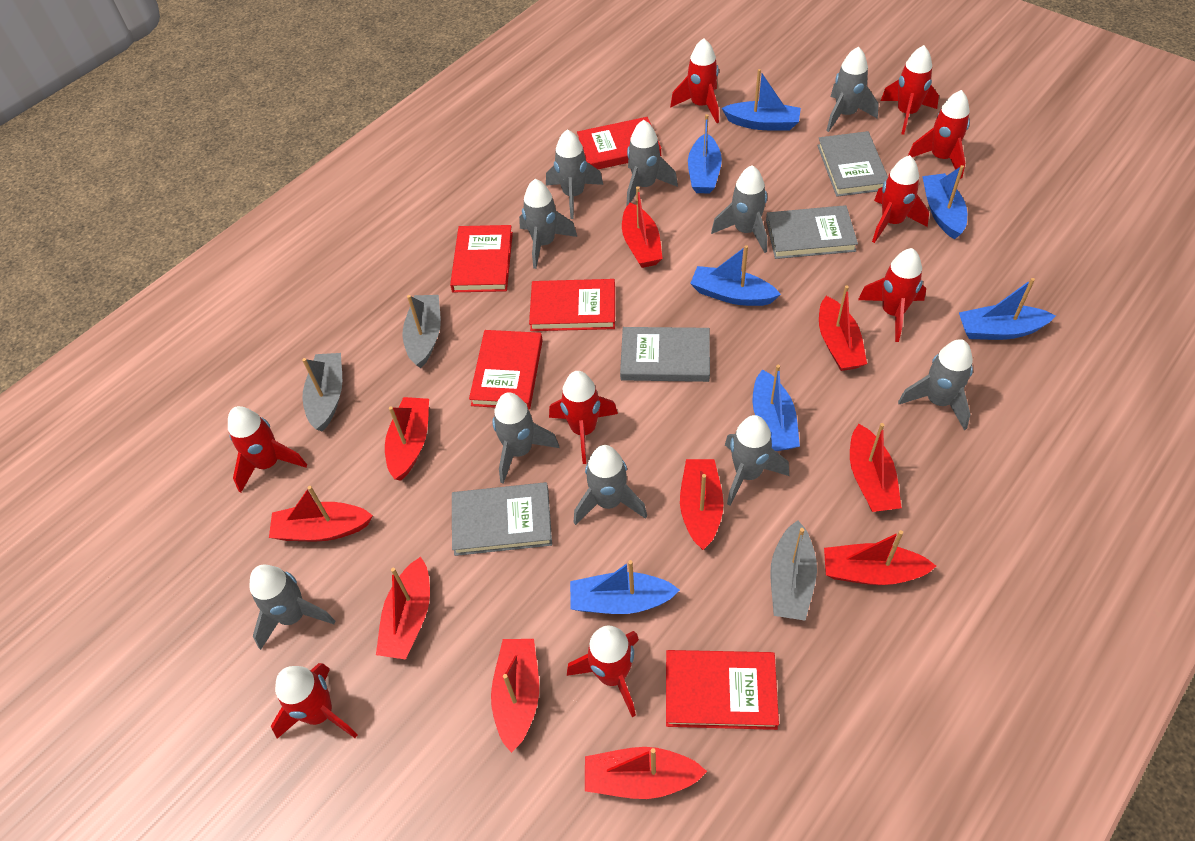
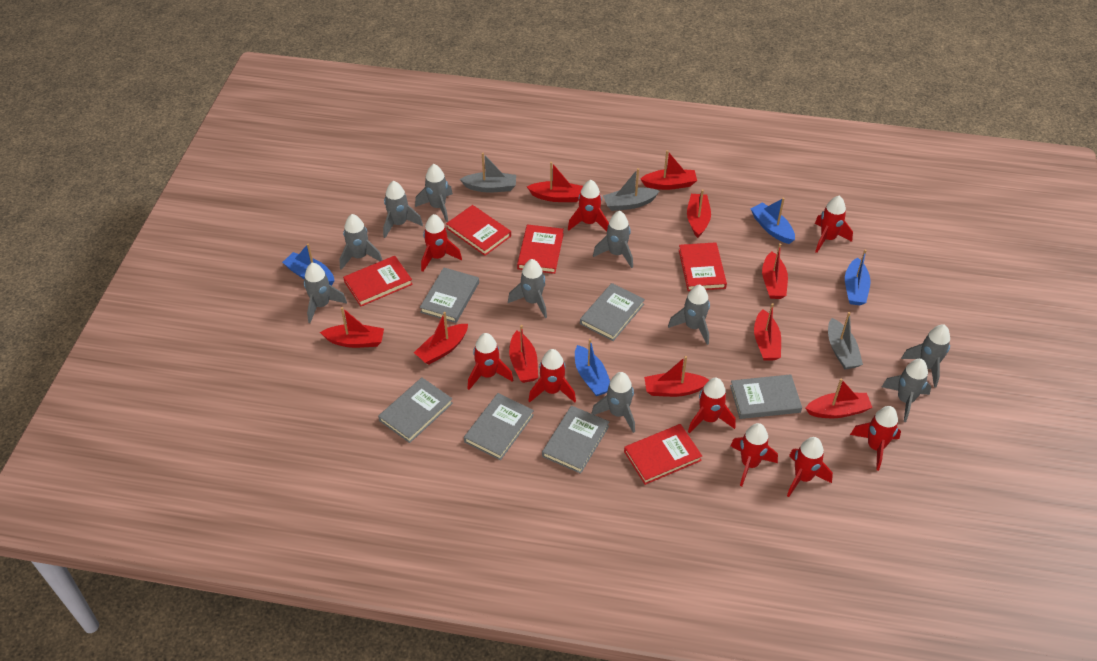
blue boat: 7 -> 4
grey book: 4 -> 6

